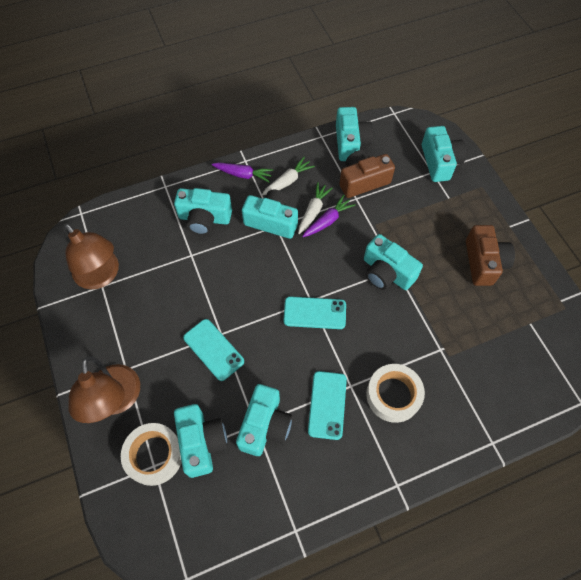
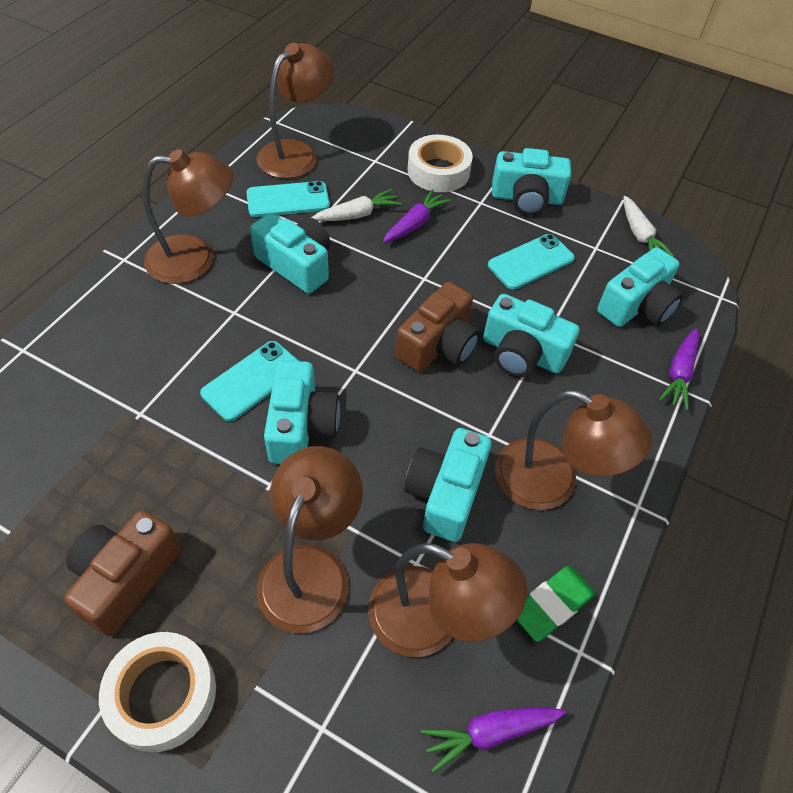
brown lamp: 2 -> 5
green eraser: 0 -> 1
purple carrot: 2 -> 3
turquoise camera: 7 -> 6

